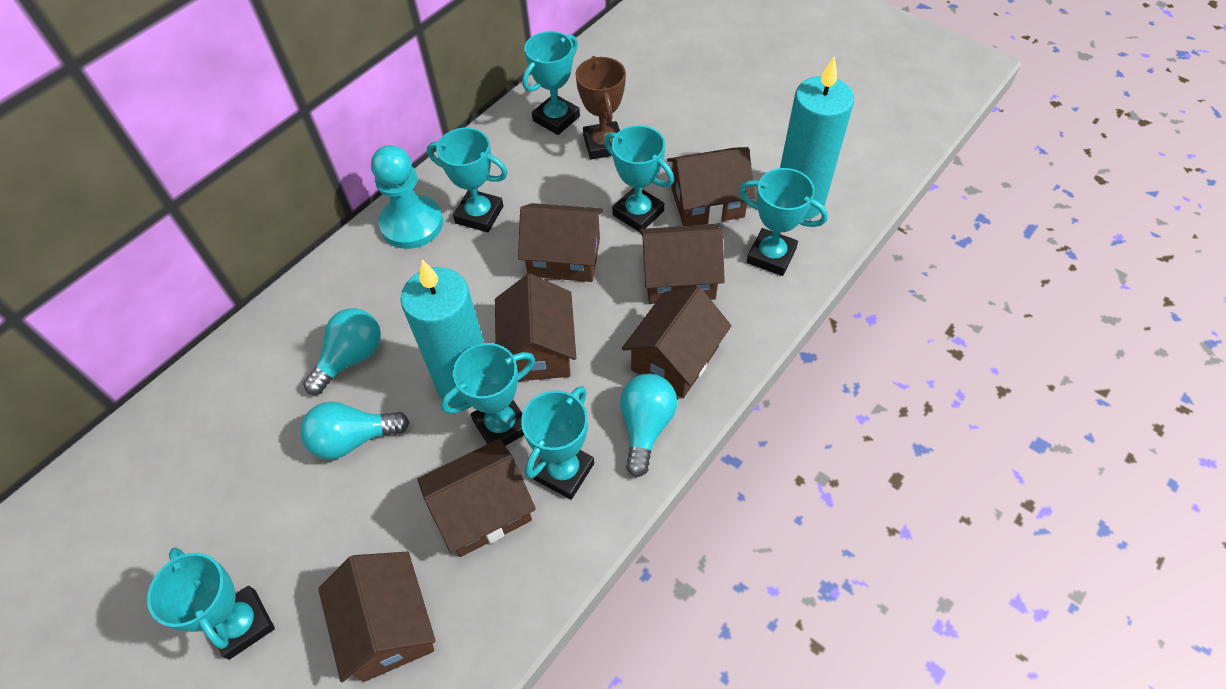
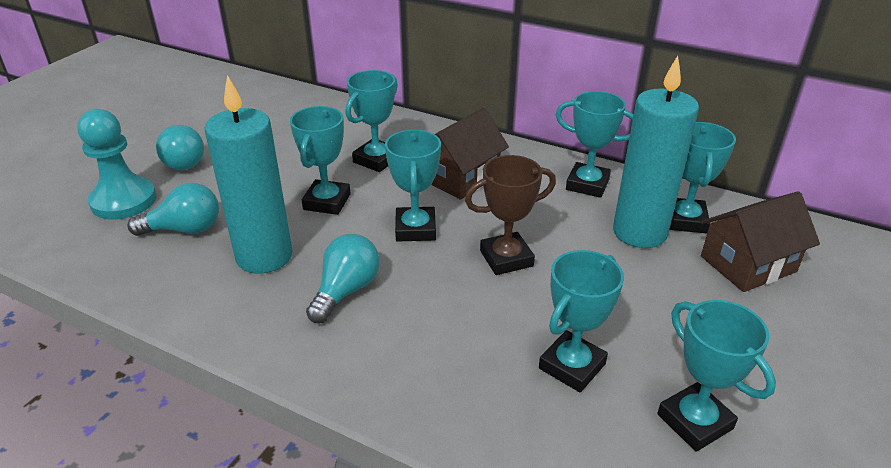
brown house: 7 -> 2

